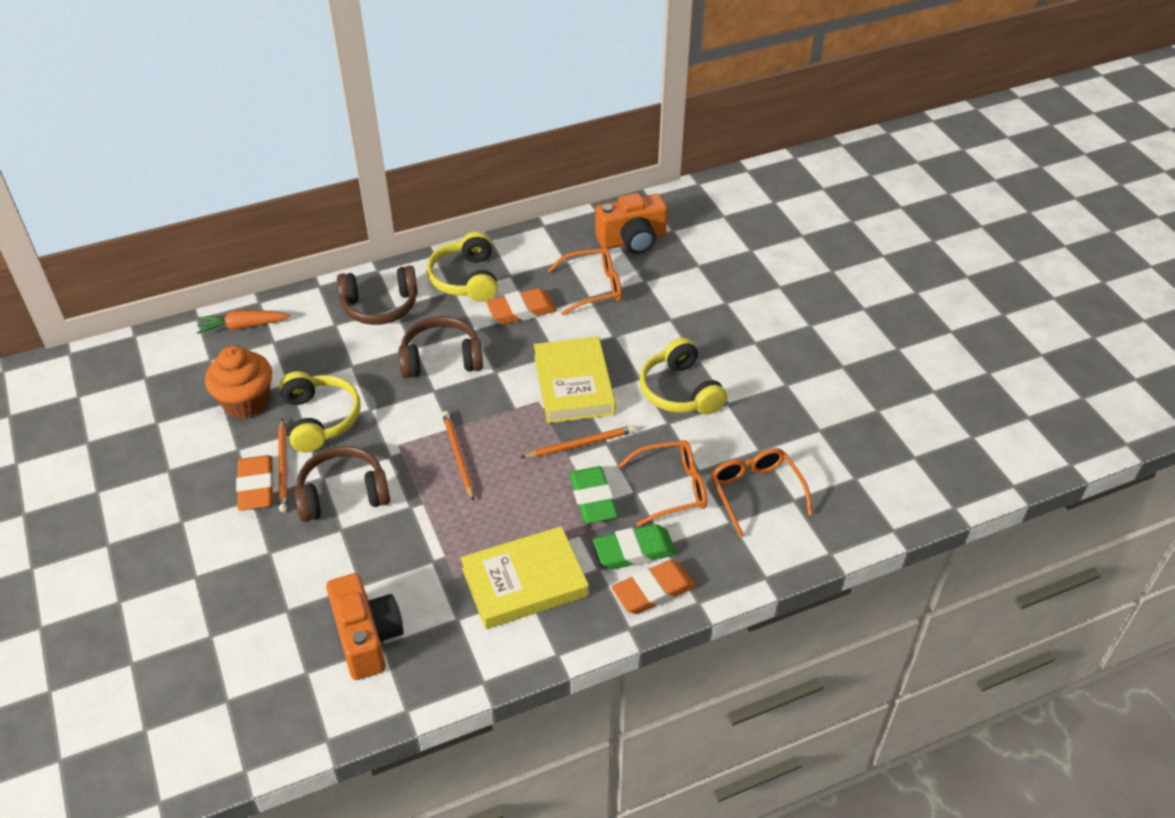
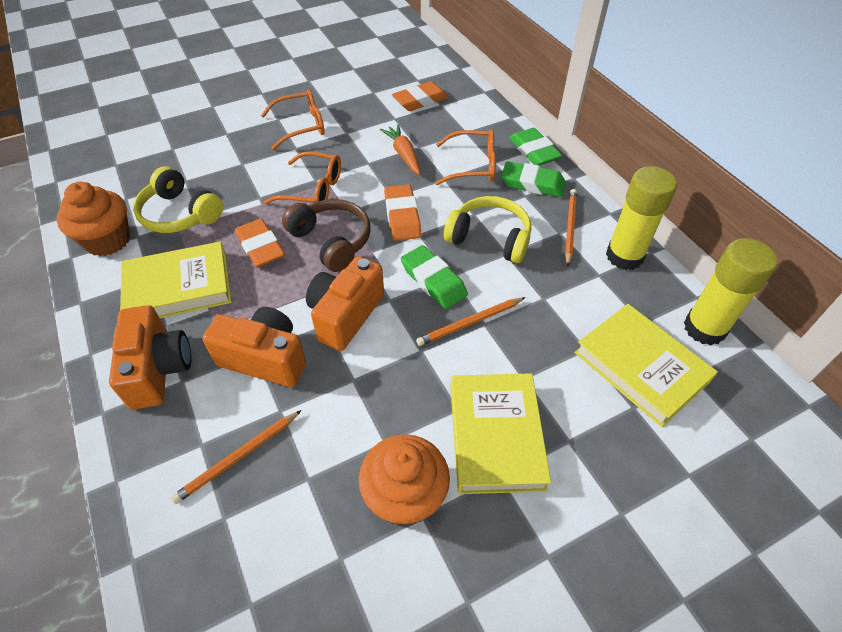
brown headphones: 3 -> 1
green eraser: 2 -> 3
orange camera: 2 -> 3
orange cupcake: 1 -> 2
yellow book: 2 -> 3
yellow glue stick: 0 -> 2
yellow headphones: 3 -> 2

